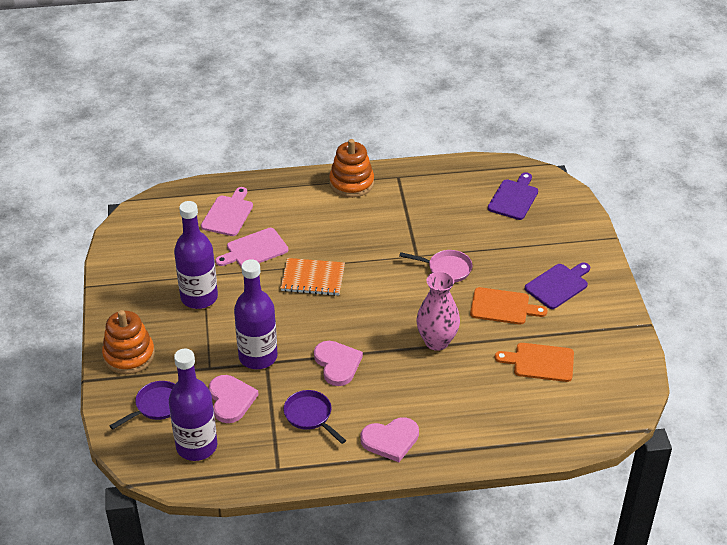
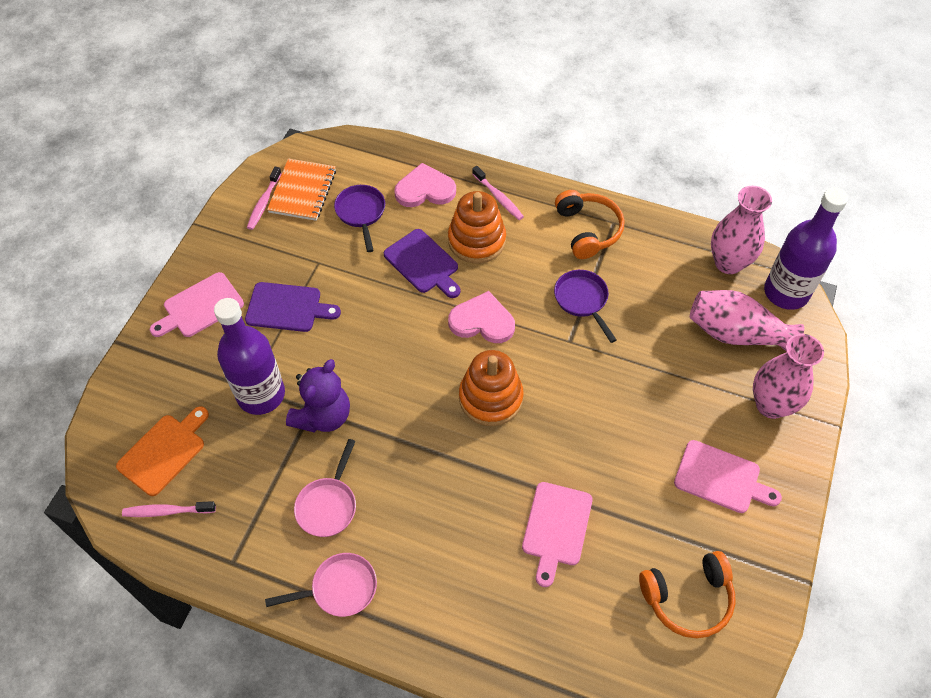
orange cutting board: 2 -> 1
orange headphones: 0 -> 2
pink cutting board: 2 -> 3
pink heart: 3 -> 2
pink pan: 1 -> 2
pink toothbrush: 0 -> 3
pink vase: 1 -> 3
purple bottle: 3 -> 2
purple teddy bear: 0 -> 1

